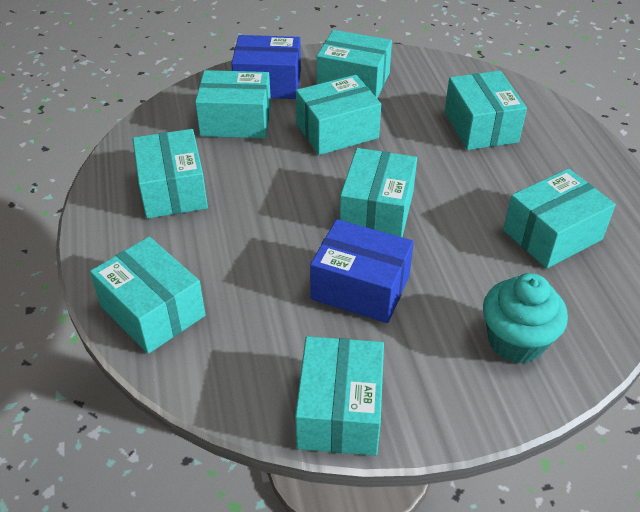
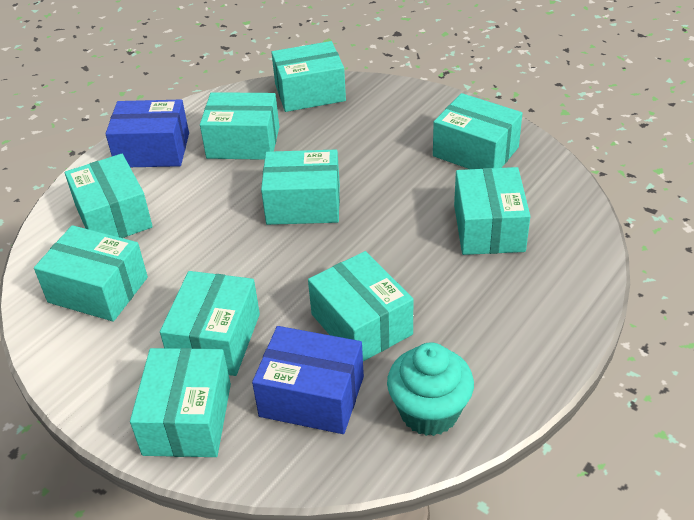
turquoise box: 9 -> 10

